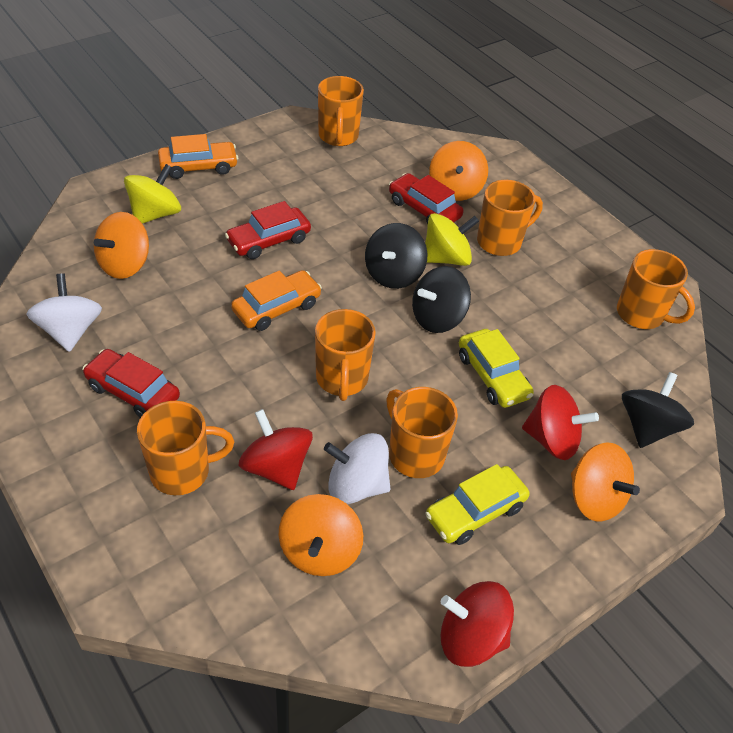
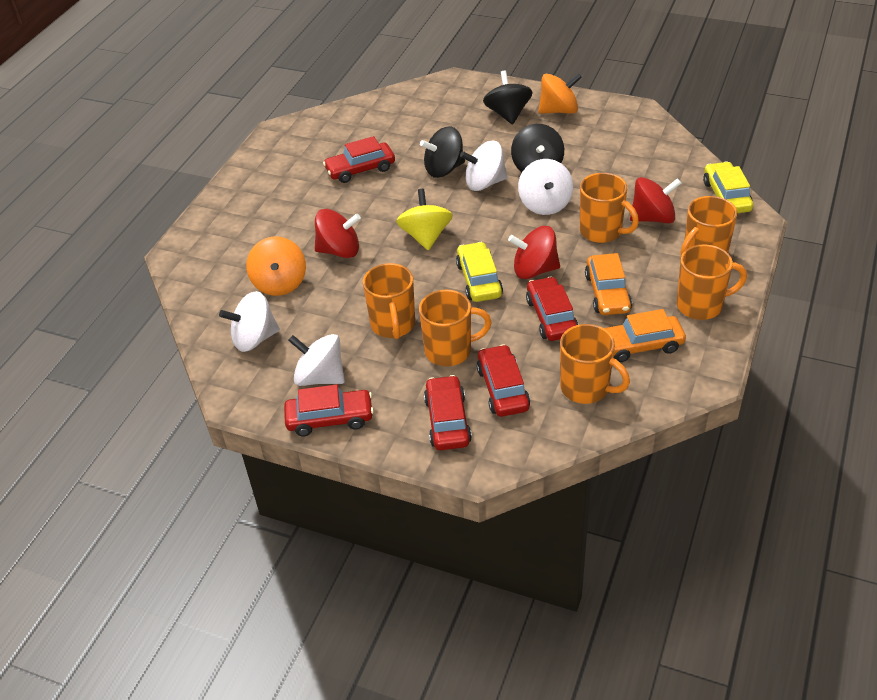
orange spinning top: 4 -> 2
red car: 3 -> 5
white spinning top: 2 -> 4
yellow spinning top: 2 -> 1

